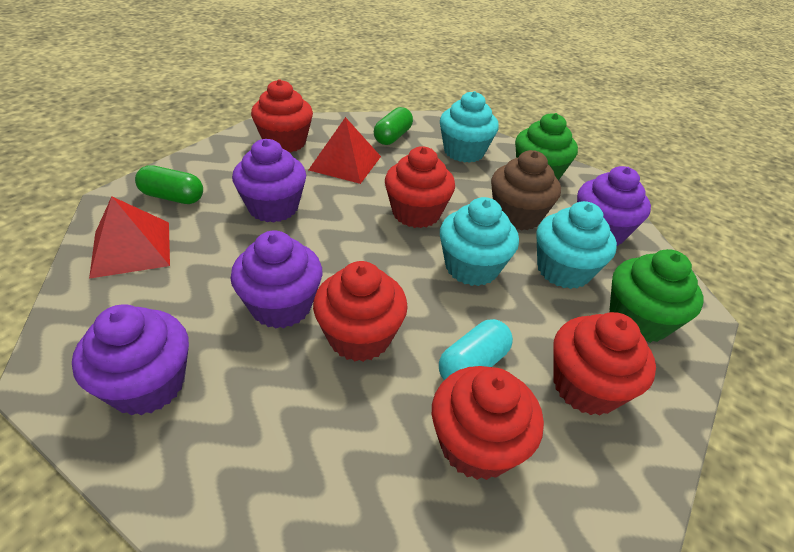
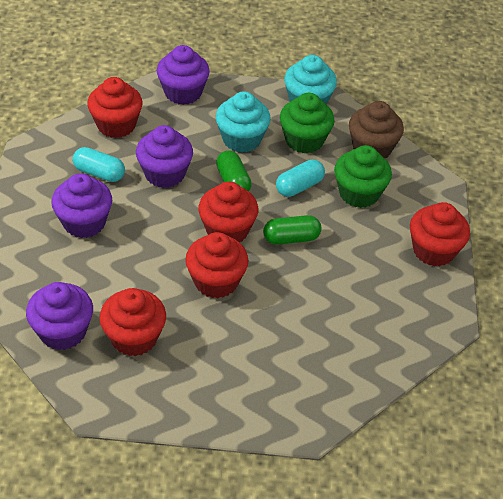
red pyramid: 2 -> 0
turquoise capsule: 1 -> 2
turquoise cupcake: 3 -> 2

